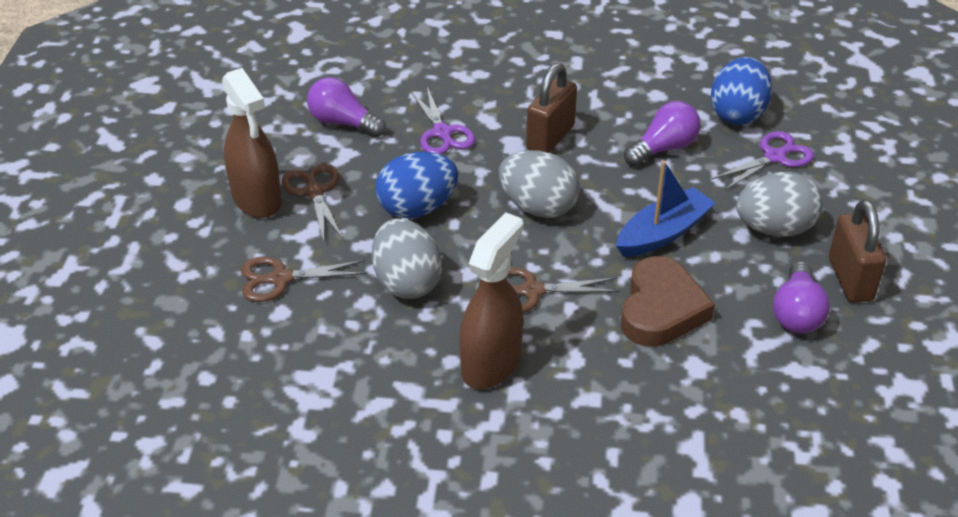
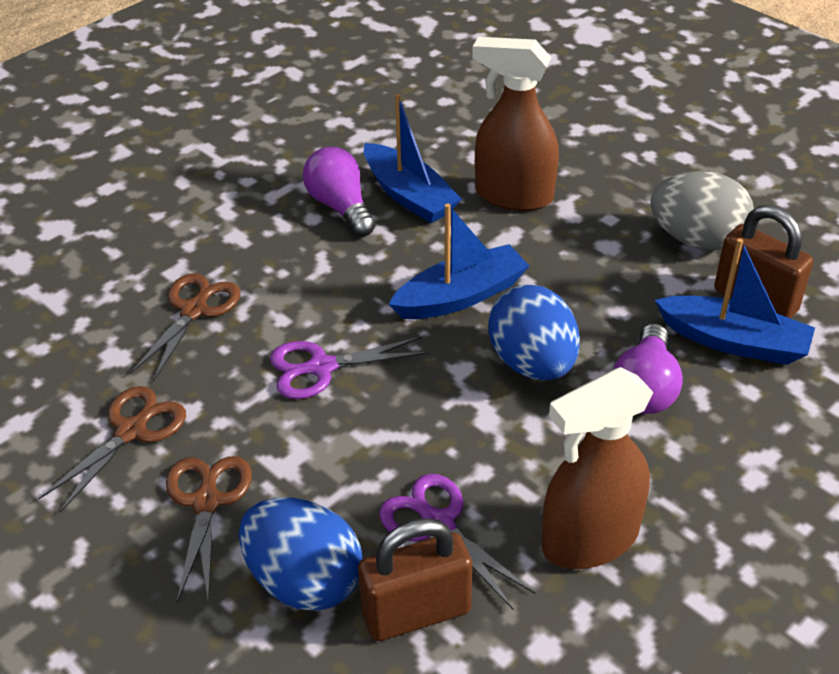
blue boat: 1 -> 3
brown heart: 1 -> 0
grey egg: 3 -> 1
purple light bulb: 3 -> 2

